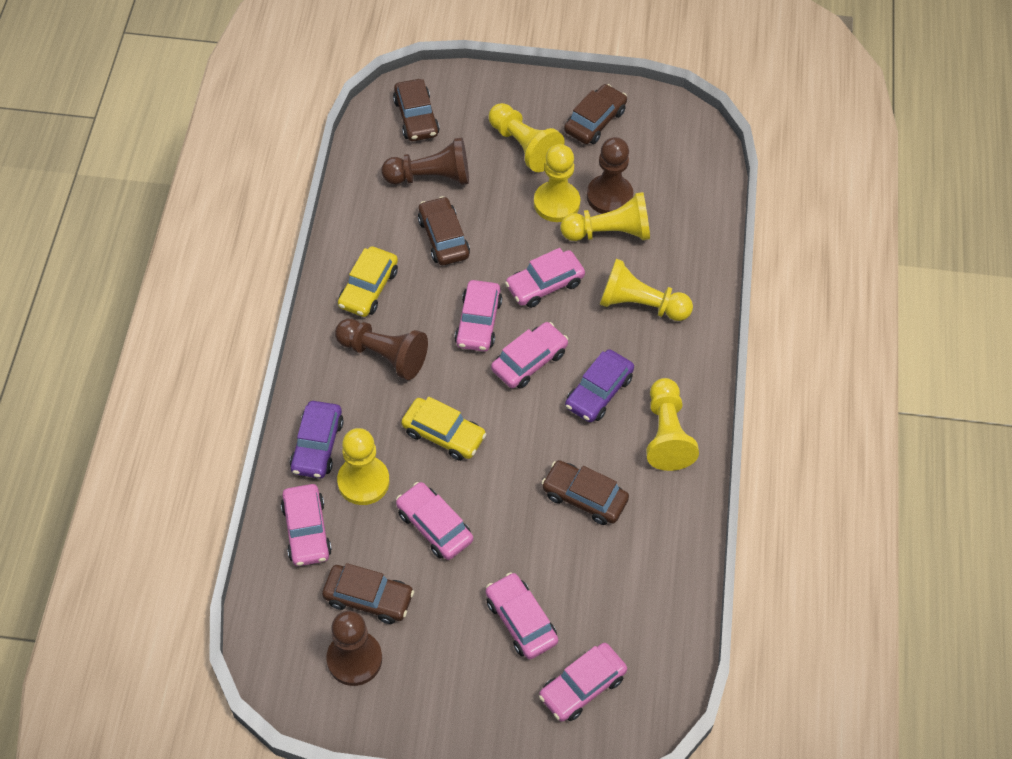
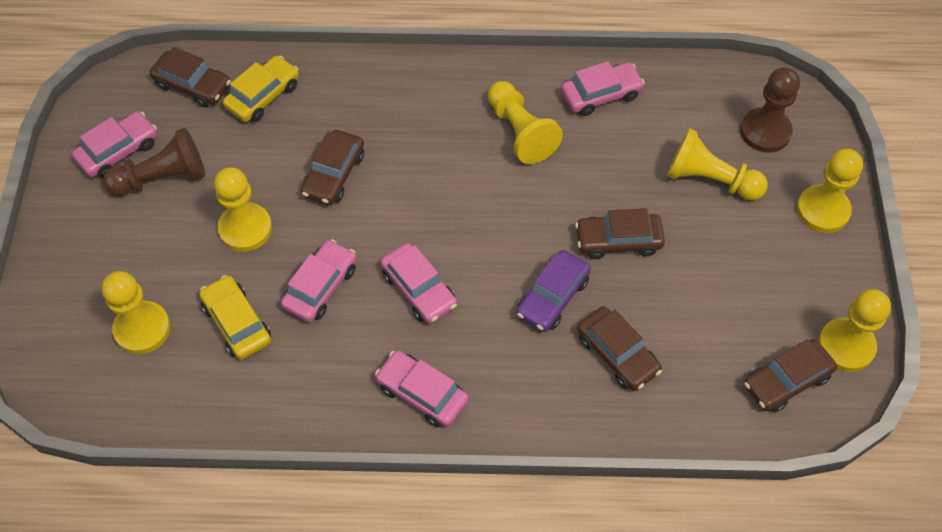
brown pawn: 4 -> 2
pink car: 7 -> 5
purple car: 2 -> 1

